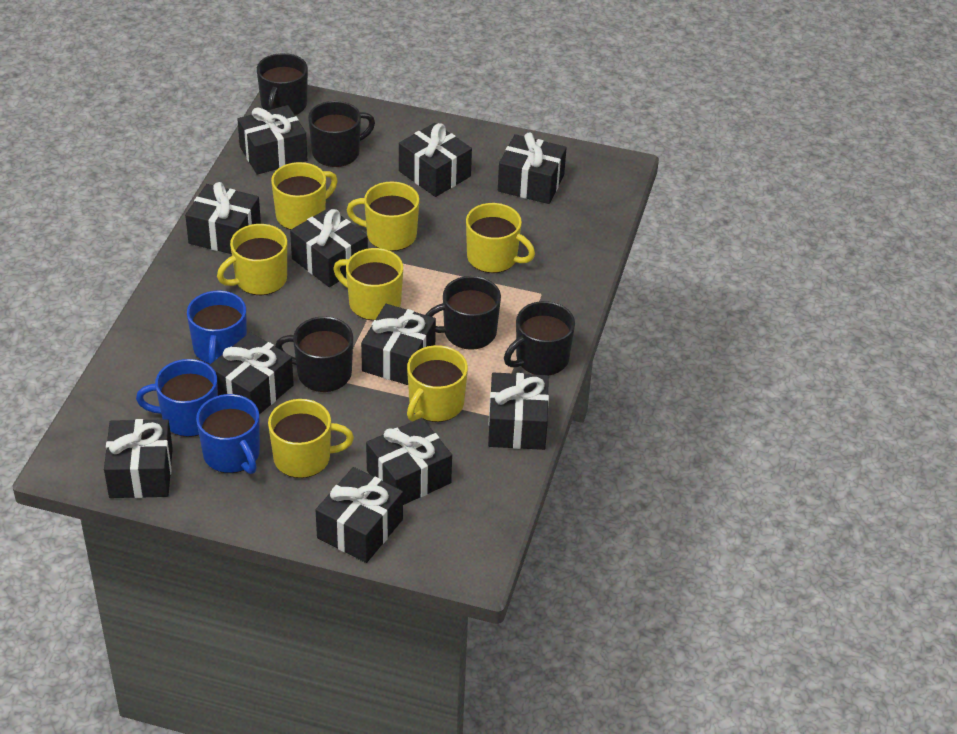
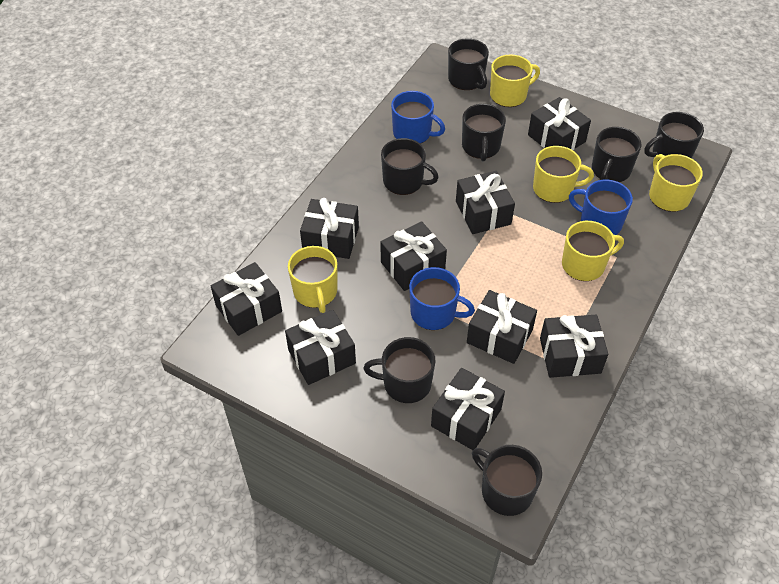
black gift: 11 -> 9
black mug: 5 -> 7
yellow mug: 7 -> 5

